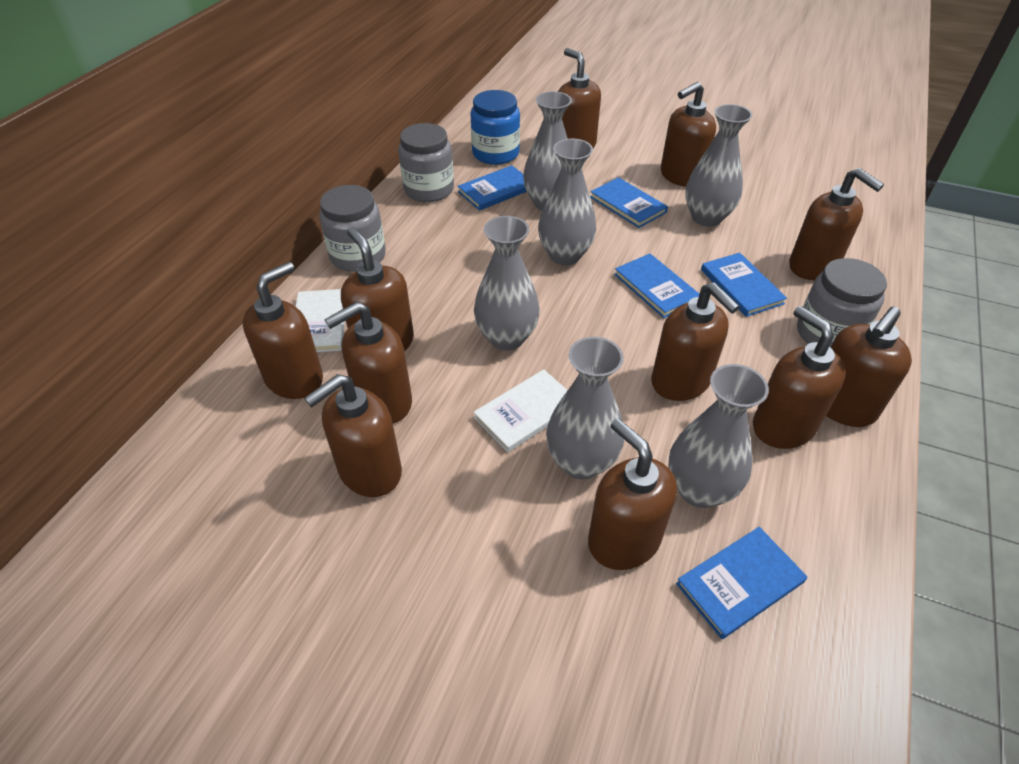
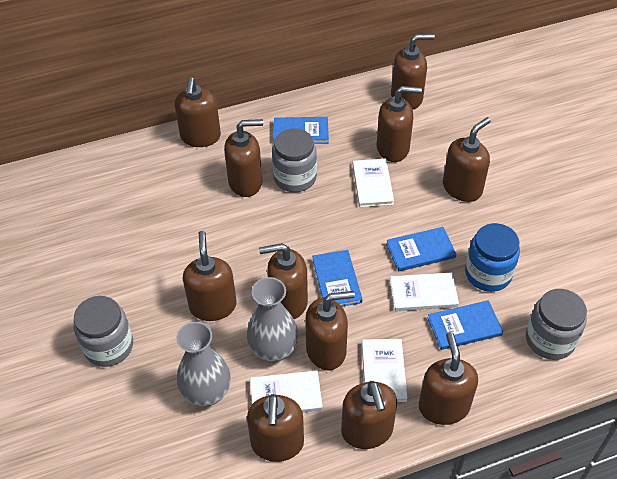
blue book: 5 -> 4
grey vase: 6 -> 2
white book: 2 -> 4

